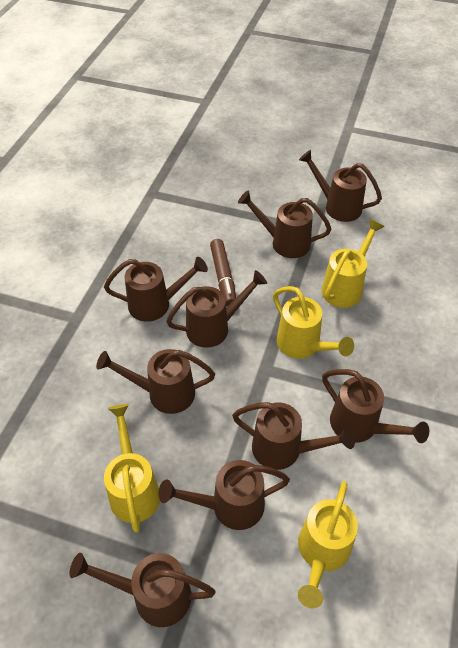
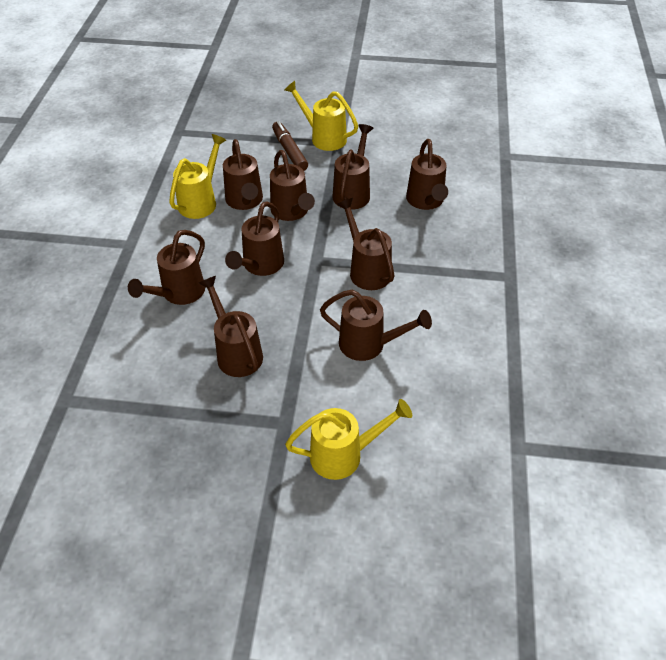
yellow watering can: 4 -> 3

